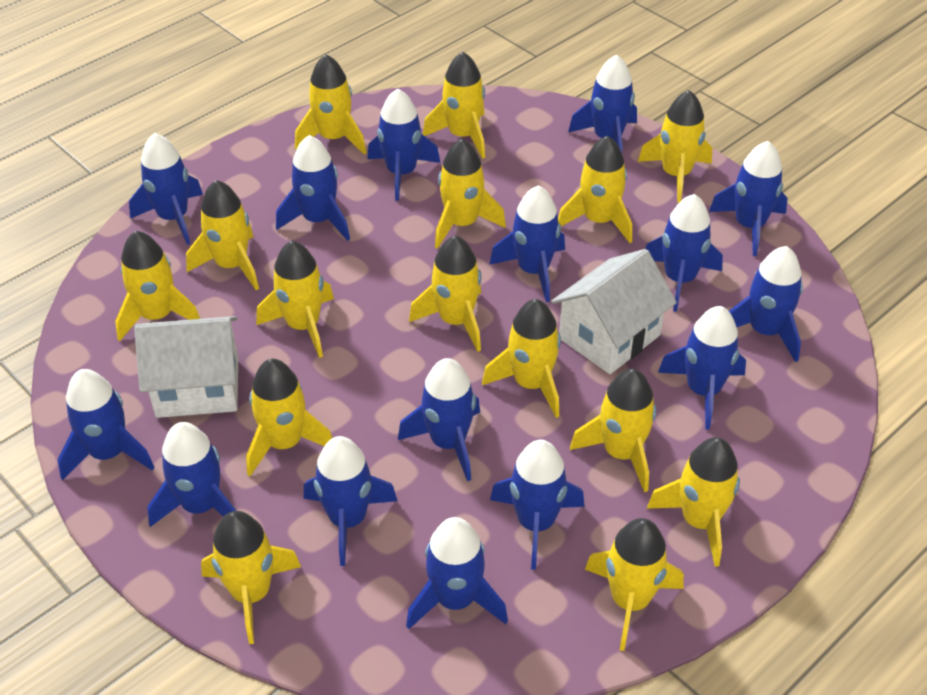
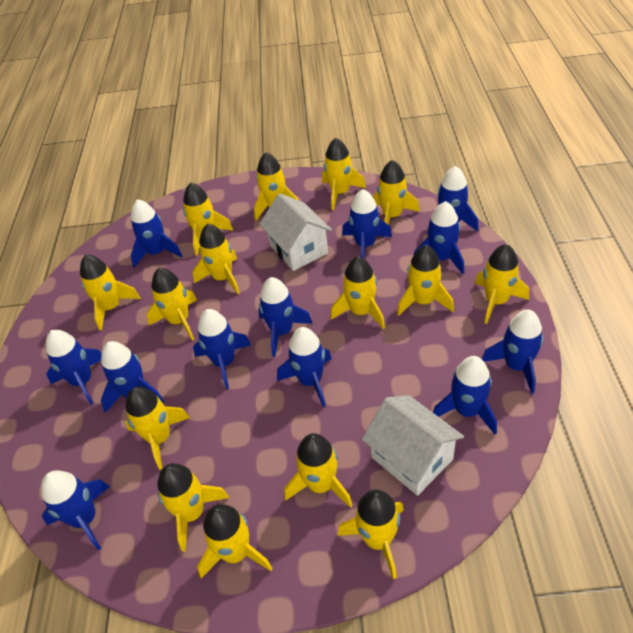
blue rocket: 15 -> 12

